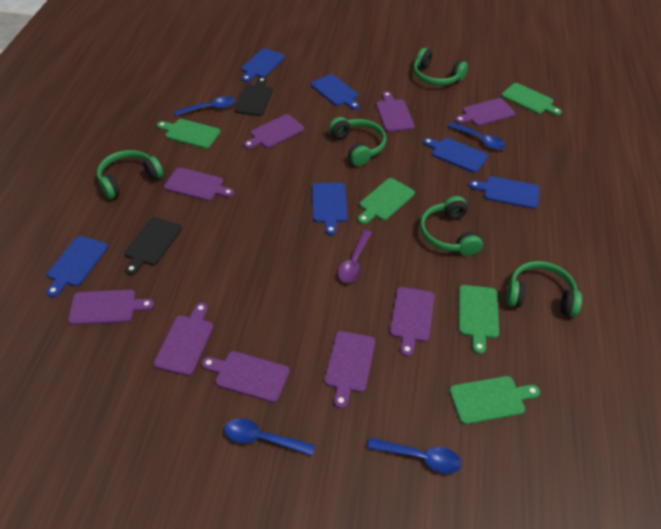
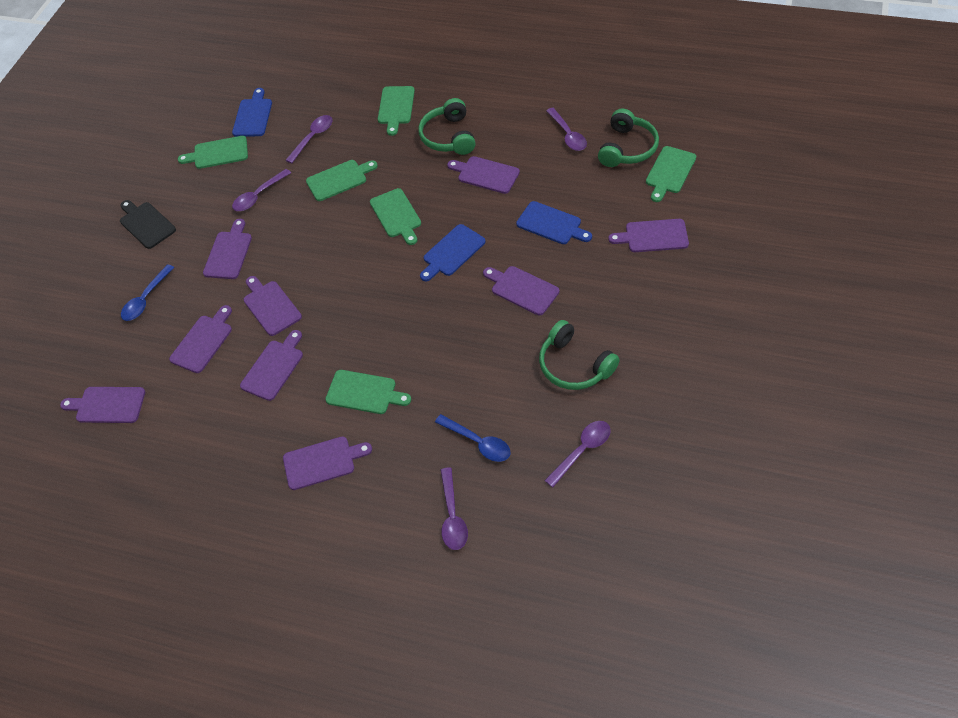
black cutting board: 2 -> 1
blue cutting board: 6 -> 3
blue spoon: 4 -> 2
green cutting board: 5 -> 6
green headphones: 5 -> 3
purple spoon: 1 -> 5

